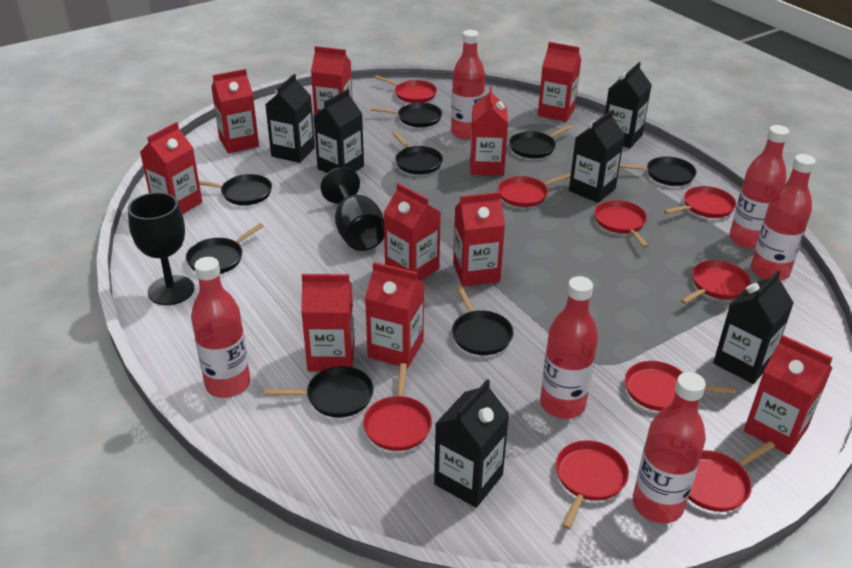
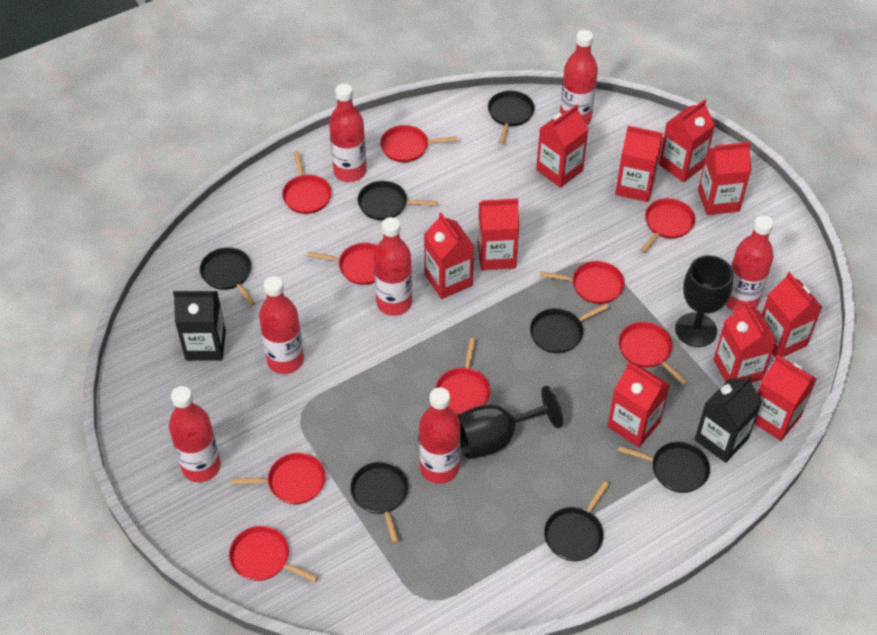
black carton: 6 -> 2
black pan: 8 -> 7
red bottle: 6 -> 7

